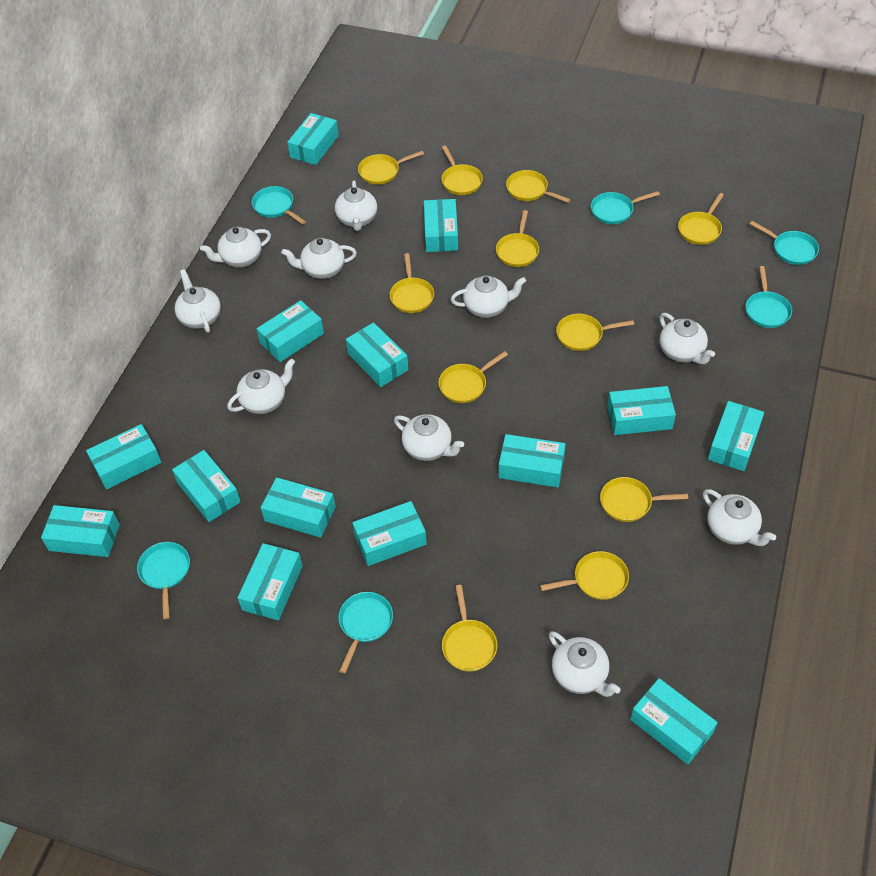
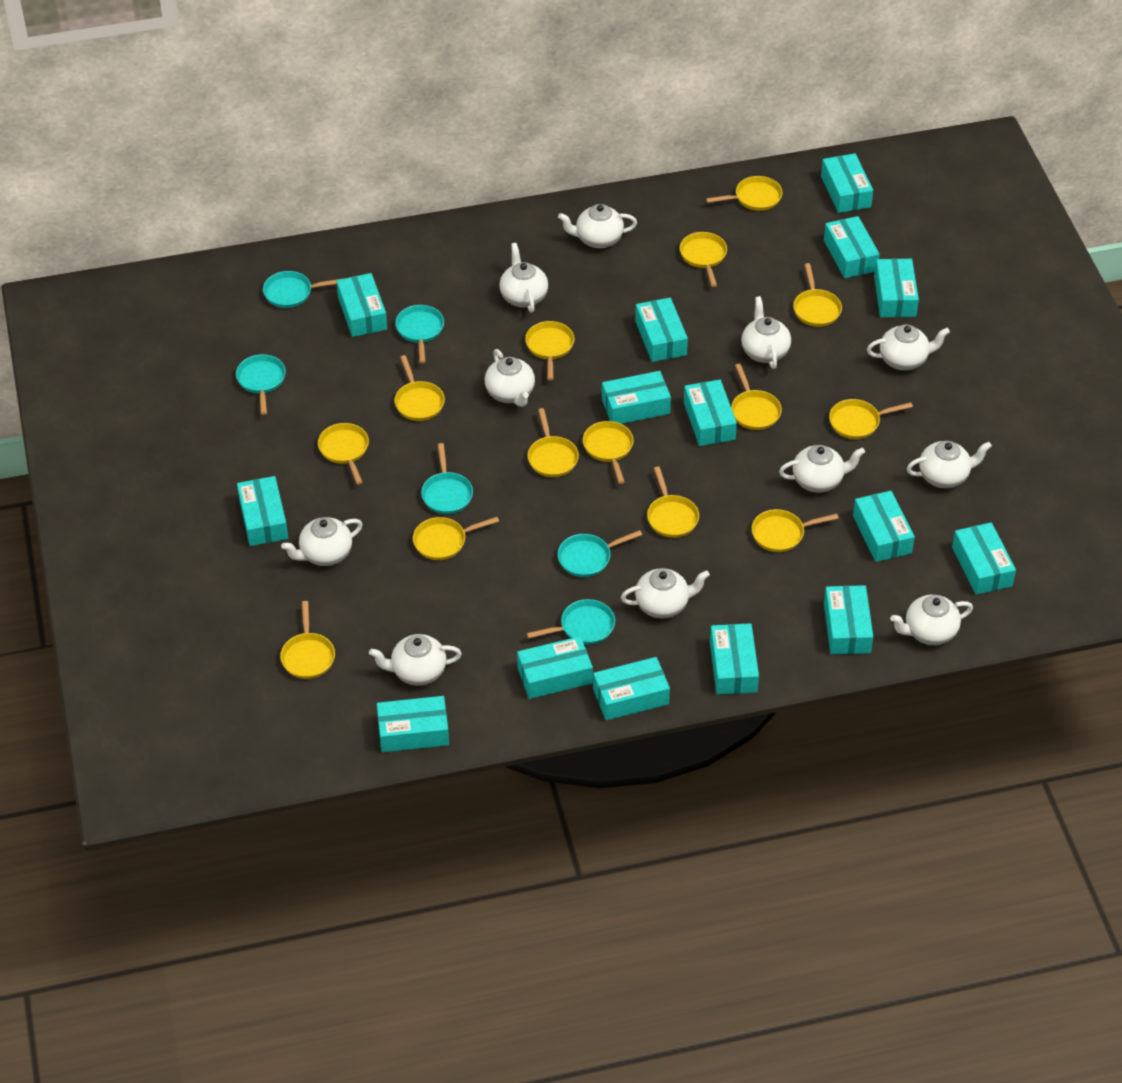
turquoise box: 14 -> 15
white teapot: 10 -> 11
yellow pan: 11 -> 14

